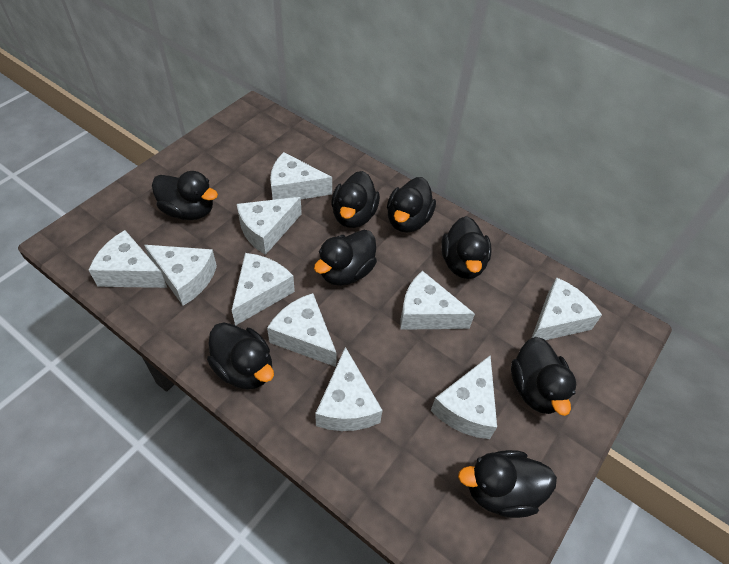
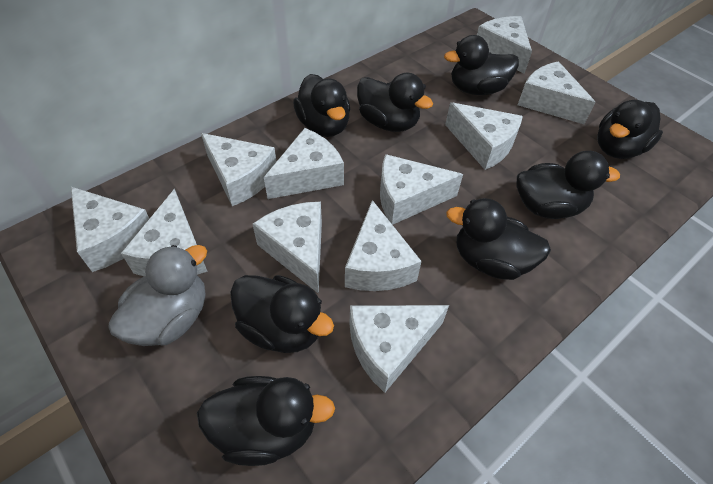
grey duck: 0 -> 1
white cheese: 10 -> 11

